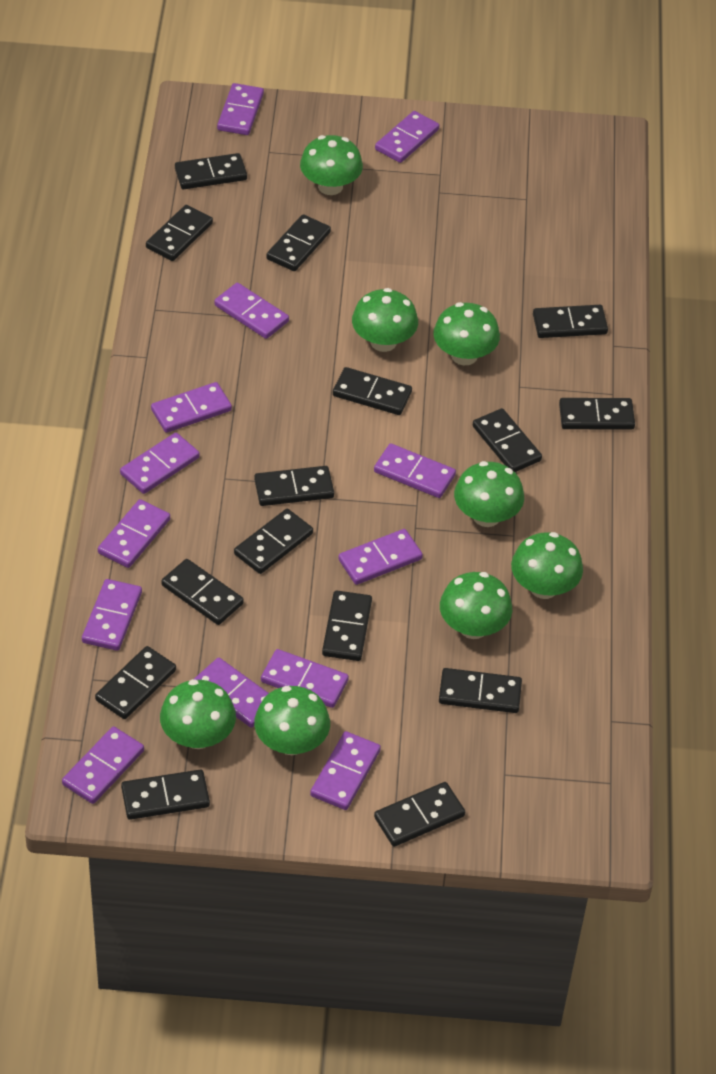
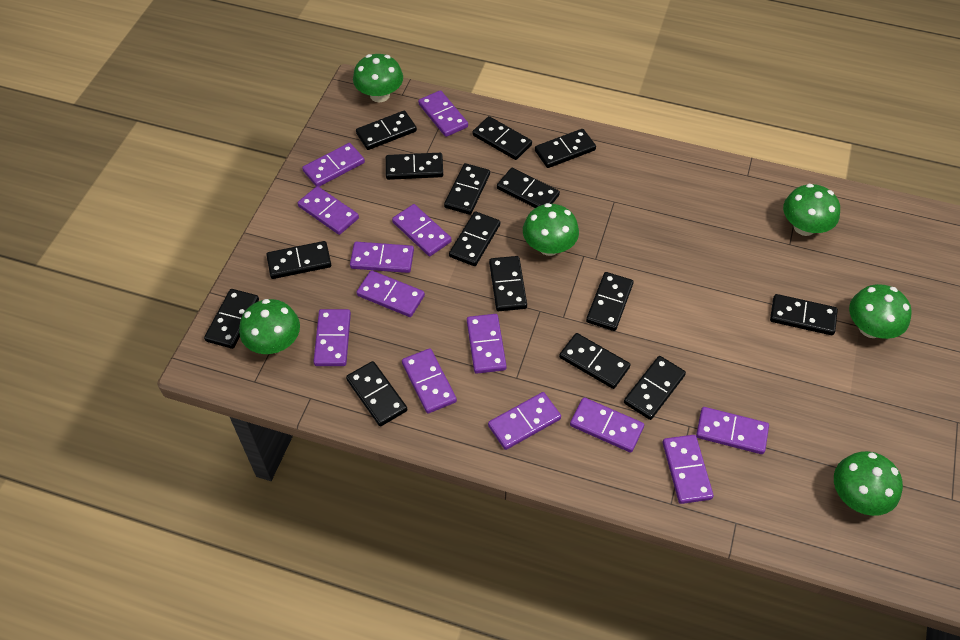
green mushroom: 8 -> 6

